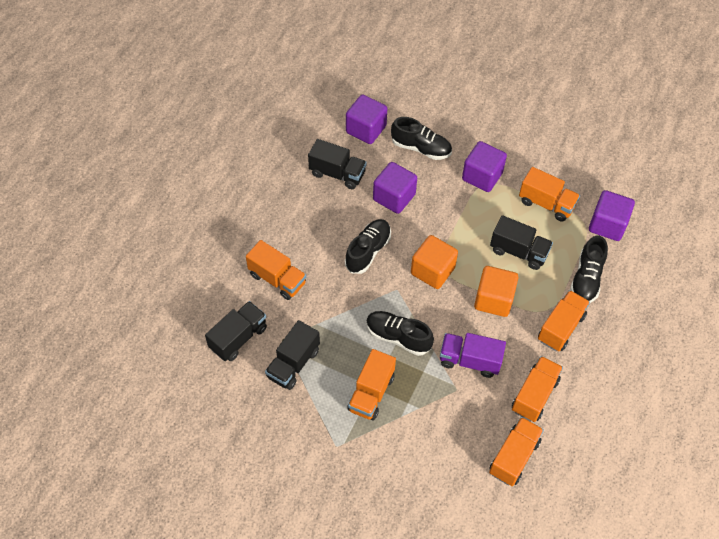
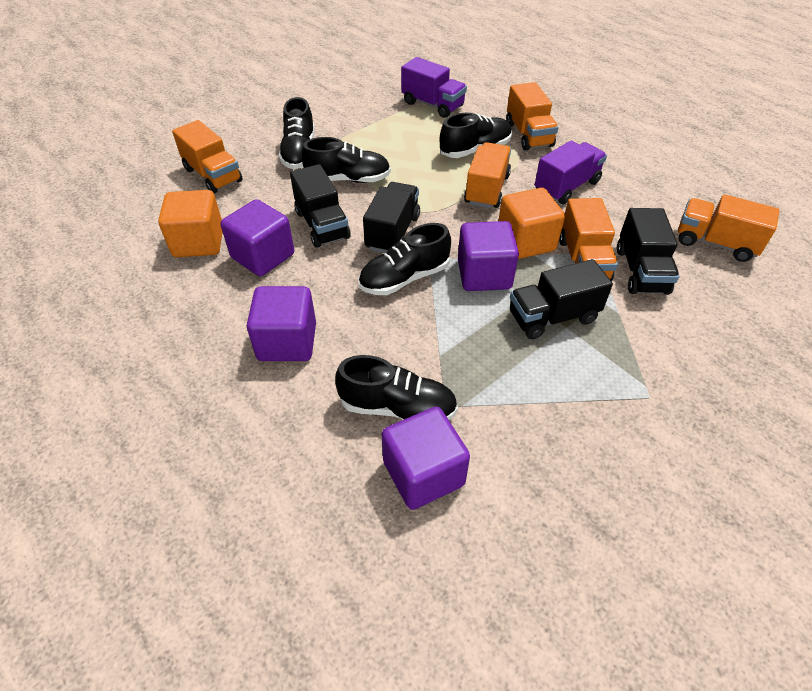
black shoe: 4 -> 5
orange truck: 6 -> 5
purple truck: 1 -> 2

